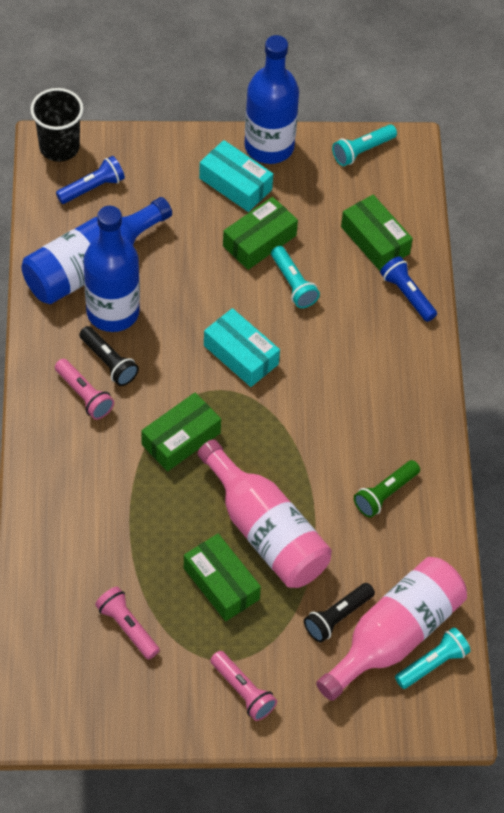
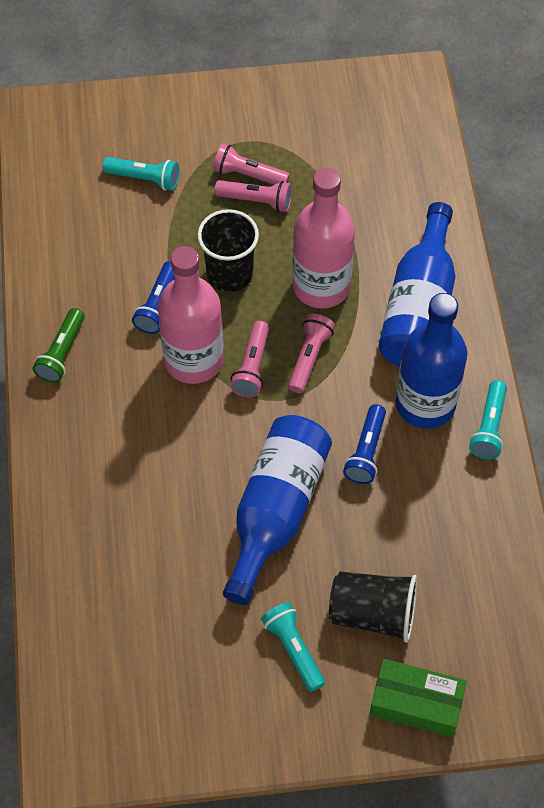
black cup: 1 -> 2
black flashlight: 2 -> 0
green box: 4 -> 1
pink flashlight: 3 -> 4
turquoise box: 2 -> 0

